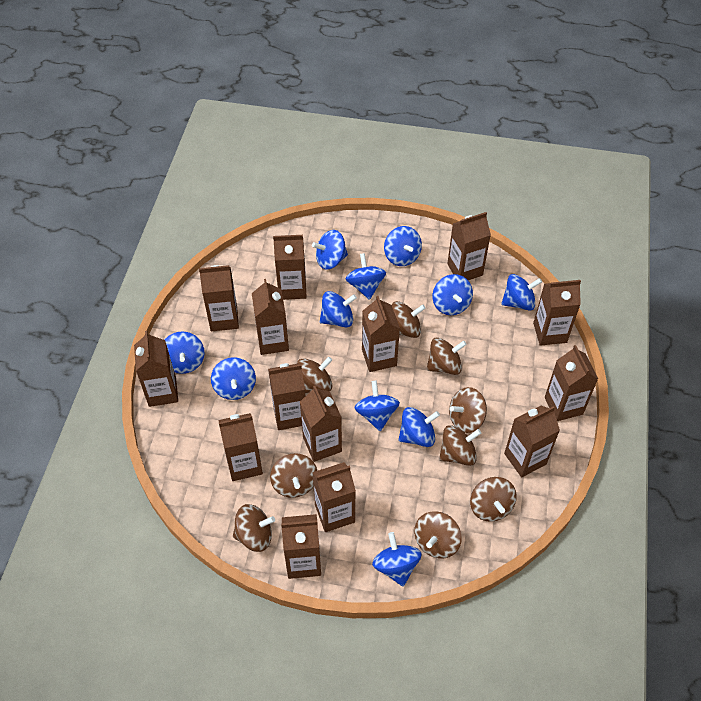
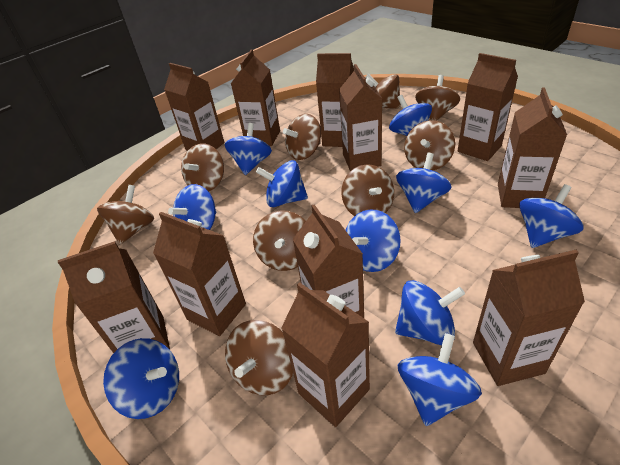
blue spinning top: 11 -> 10
brown carton: 14 -> 11

